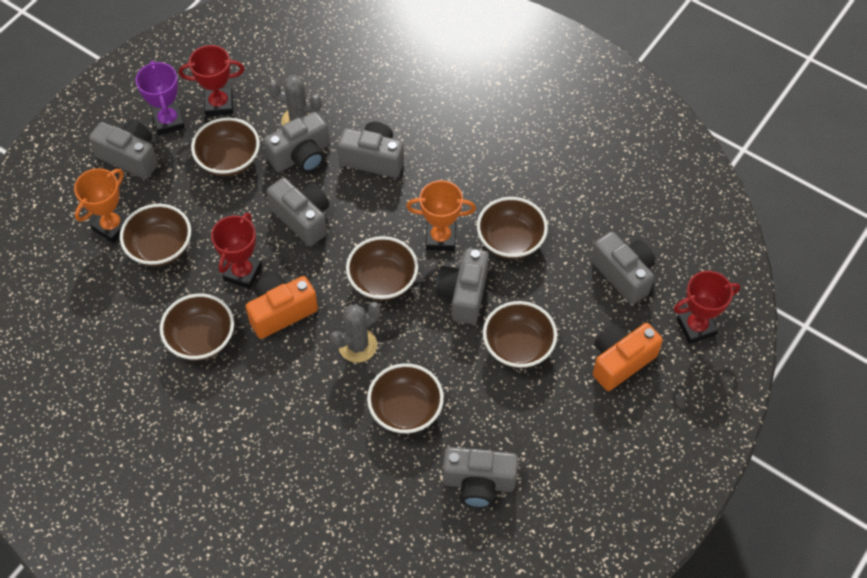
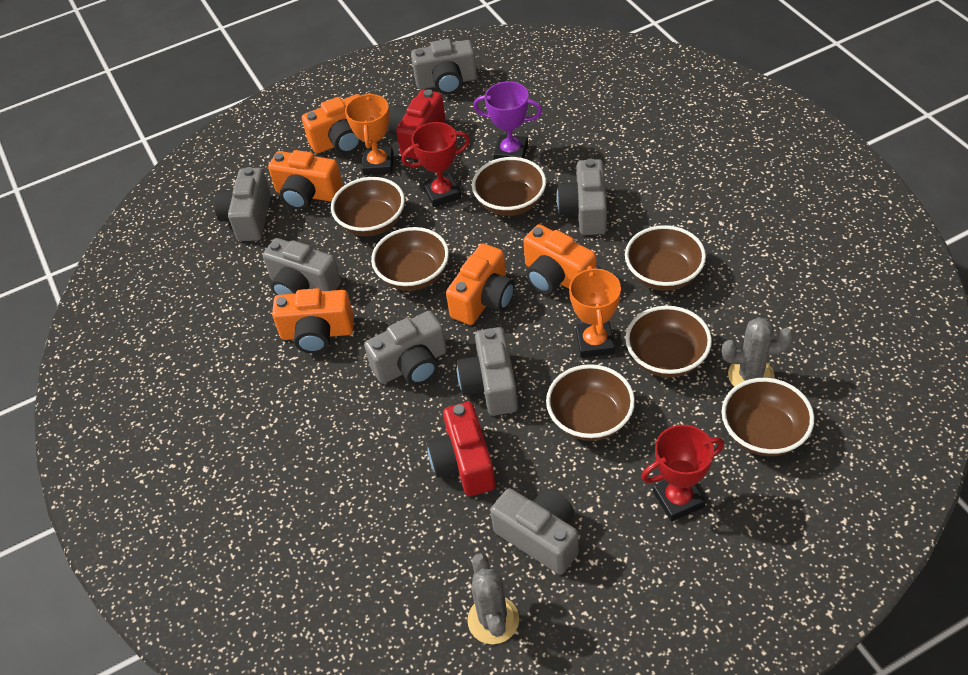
orange camera: 2 -> 5
red camera: 0 -> 2
red trophy: 3 -> 2

